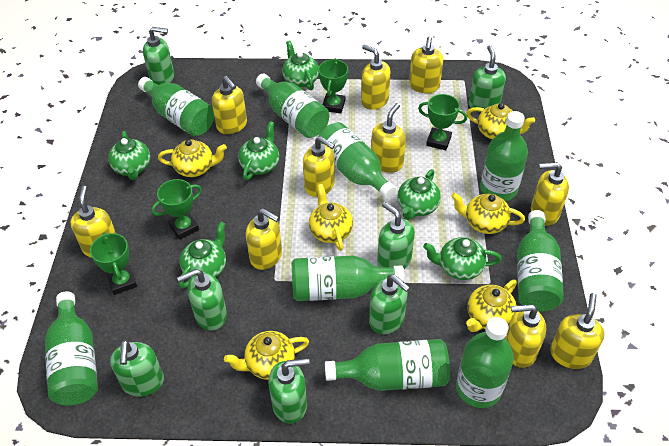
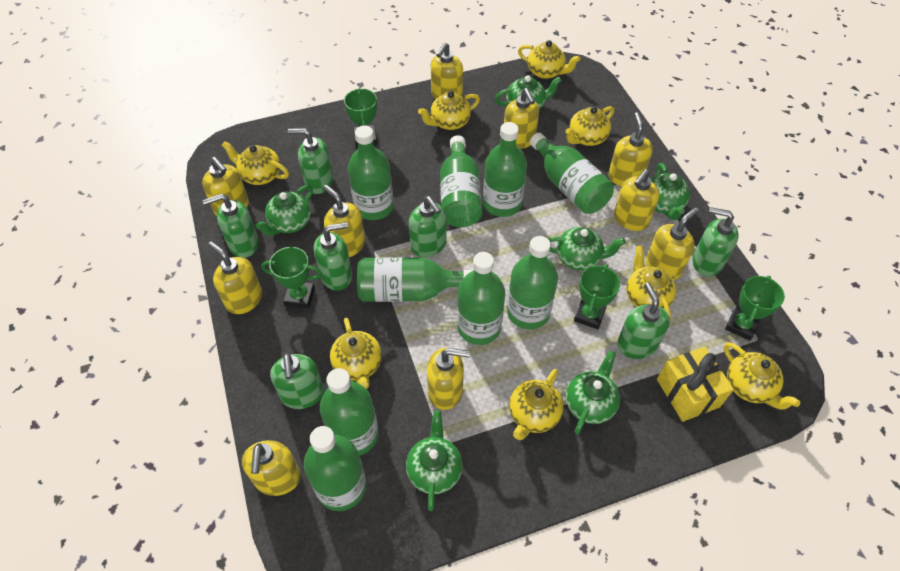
yellow gift: 0 -> 1
yellow teapot: 6 -> 8

